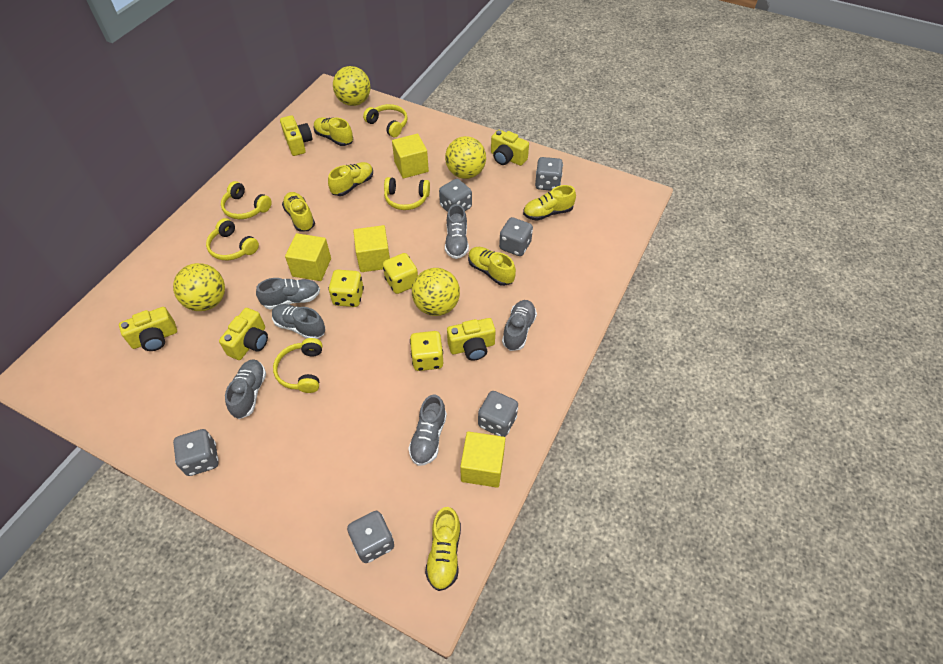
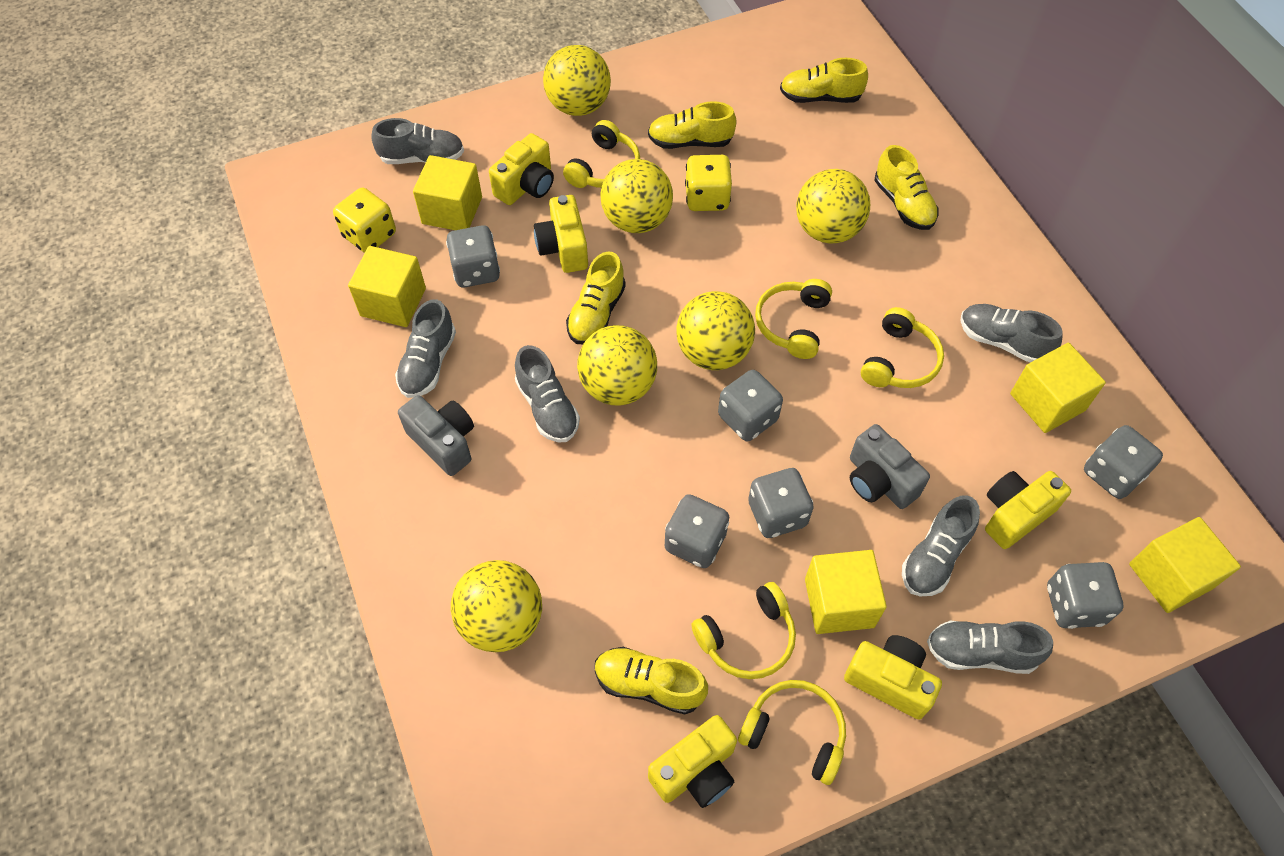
grey camera: 0 -> 2
yellow ball: 4 -> 6
yellow cube: 4 -> 5
yellow dice: 3 -> 2
yellow shoe: 6 -> 5

